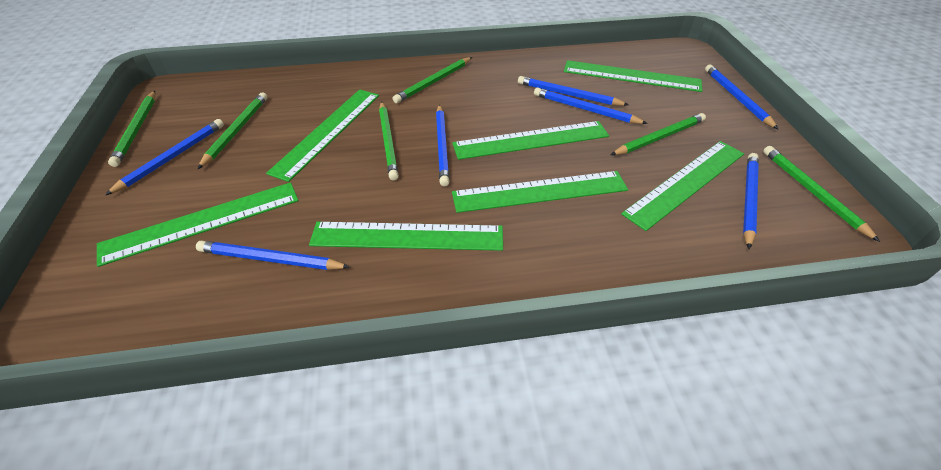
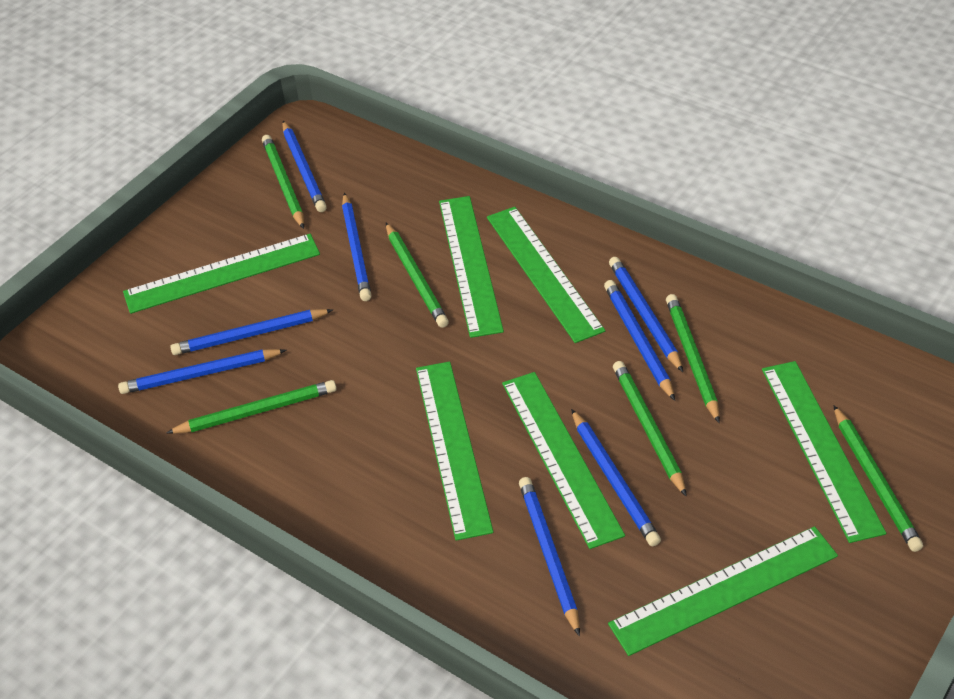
blue pencil: 7 -> 8

